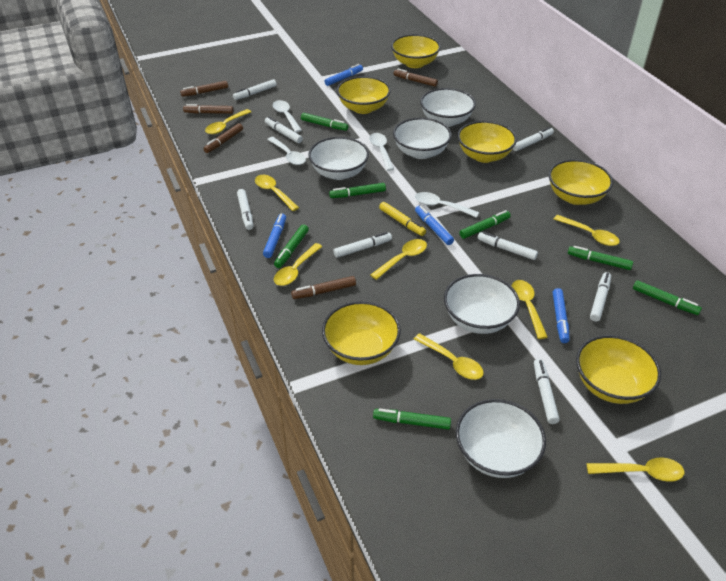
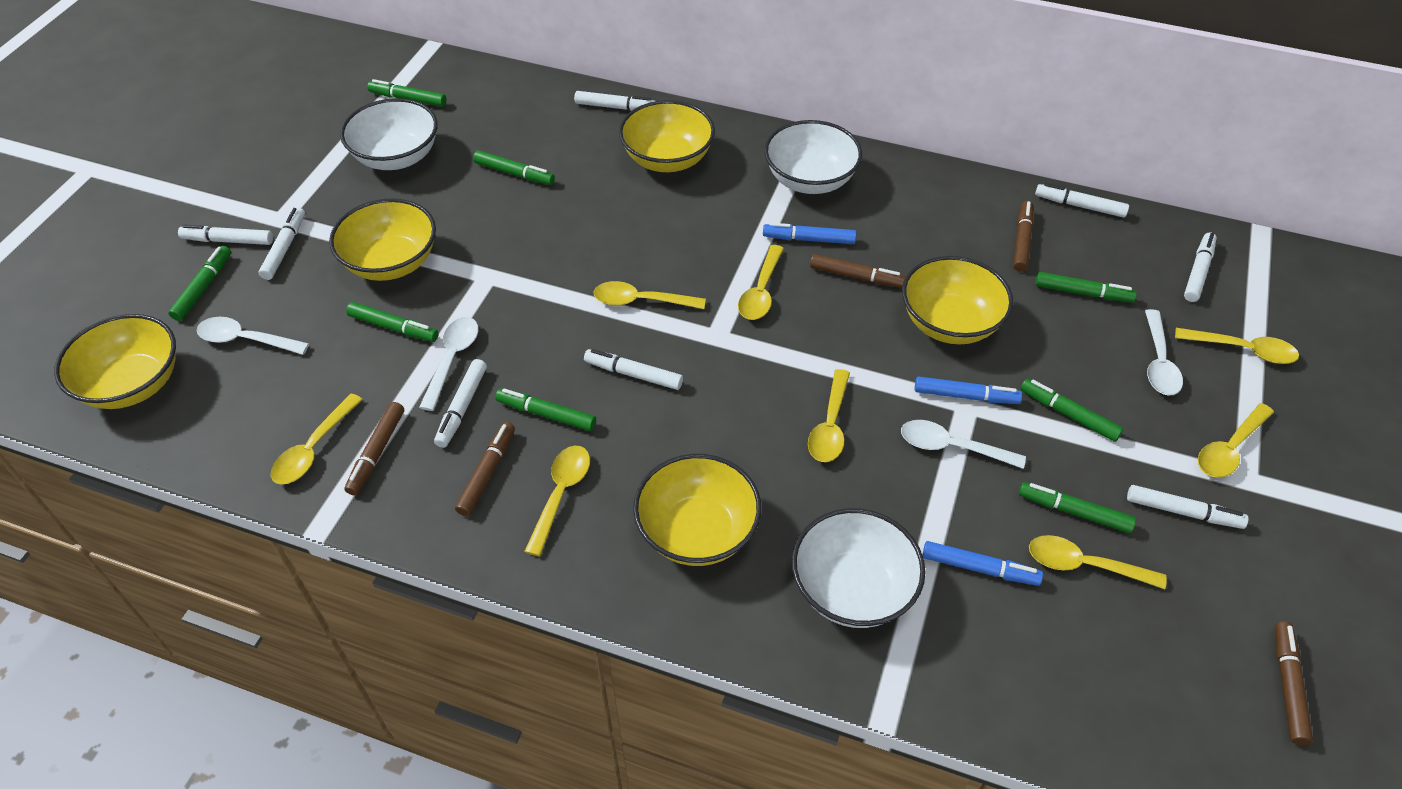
blue marker: 4 -> 3
green marker: 7 -> 8
white bowl: 5 -> 3
yellow bowl: 6 -> 5
yellow marker: 1 -> 0

